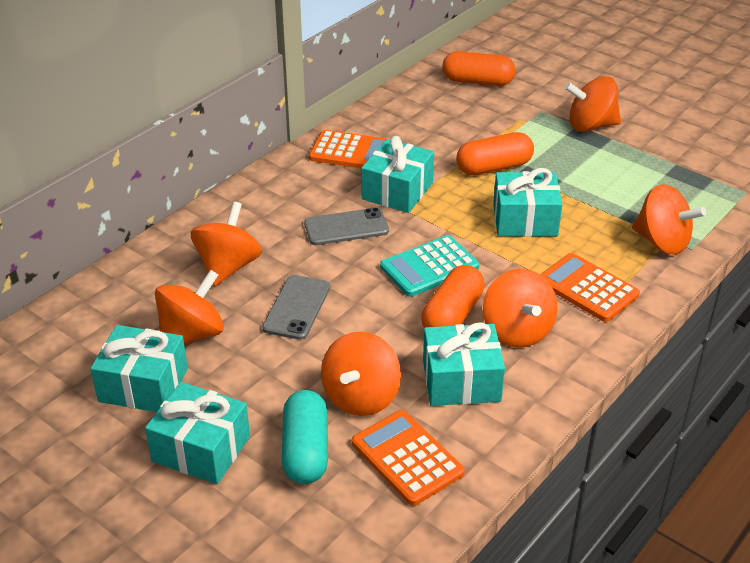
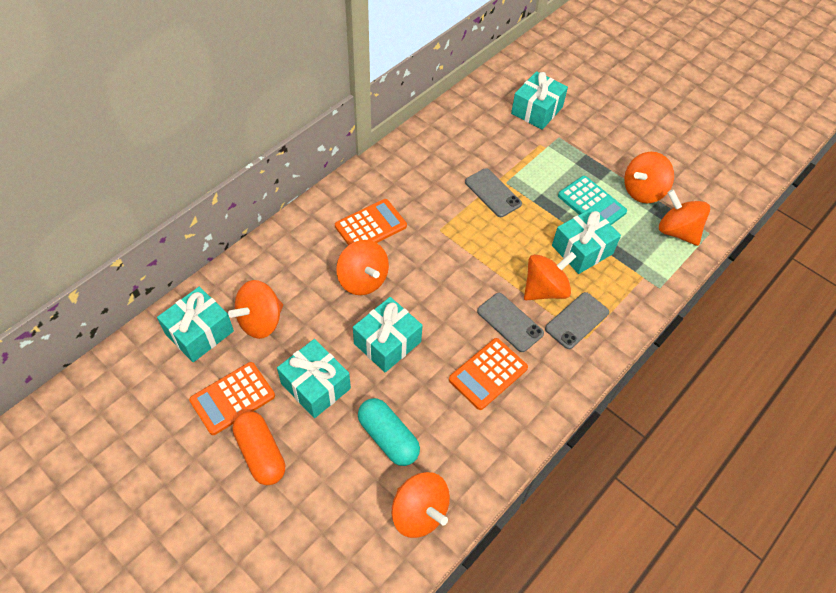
grey phone: 2 -> 3
orange capsule: 3 -> 1

